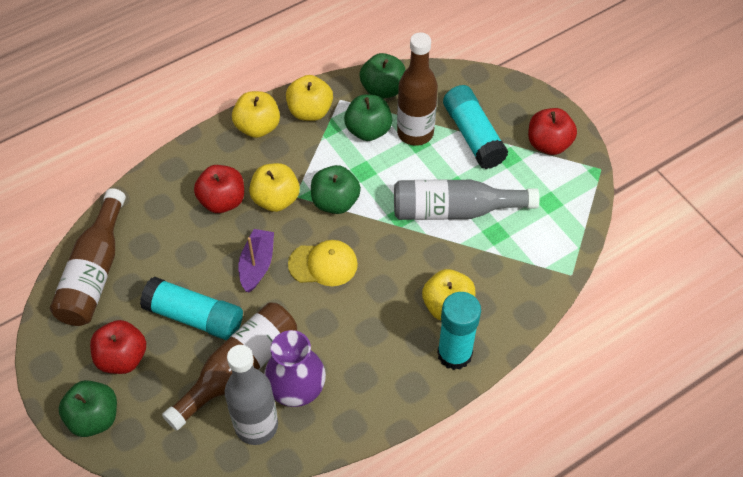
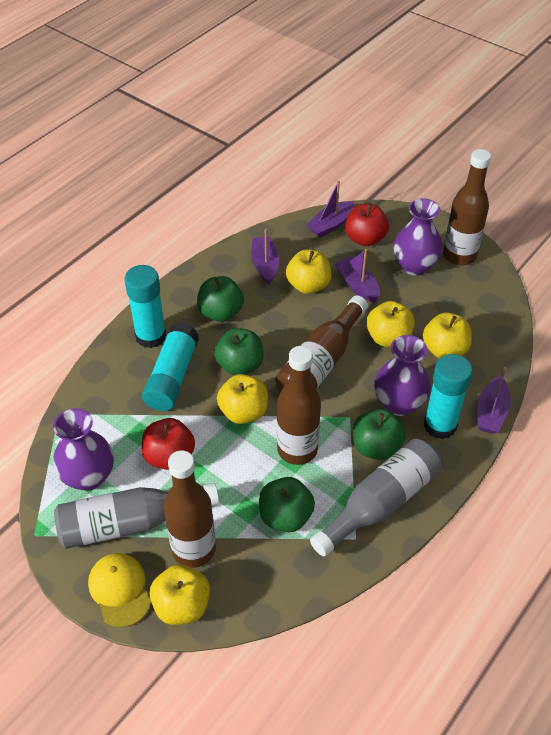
brown bottle: 3 -> 4
purple boat: 1 -> 4
purple vase: 1 -> 3
red apple: 3 -> 2
yellow apple: 4 -> 5

